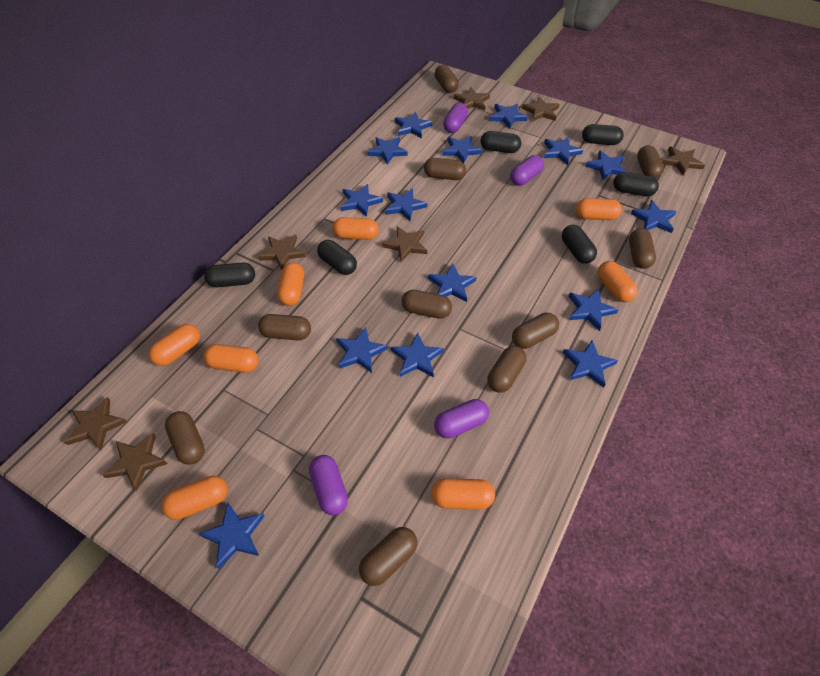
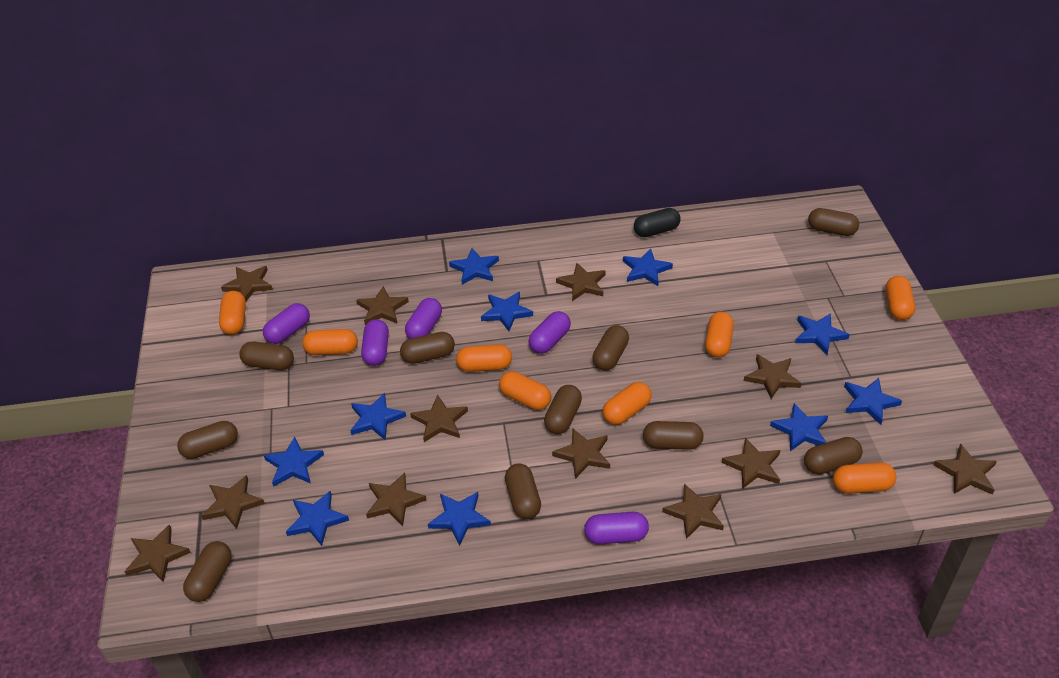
black capsule: 6 -> 1
blue star: 15 -> 10
brown star: 7 -> 12
purple capsule: 4 -> 5

